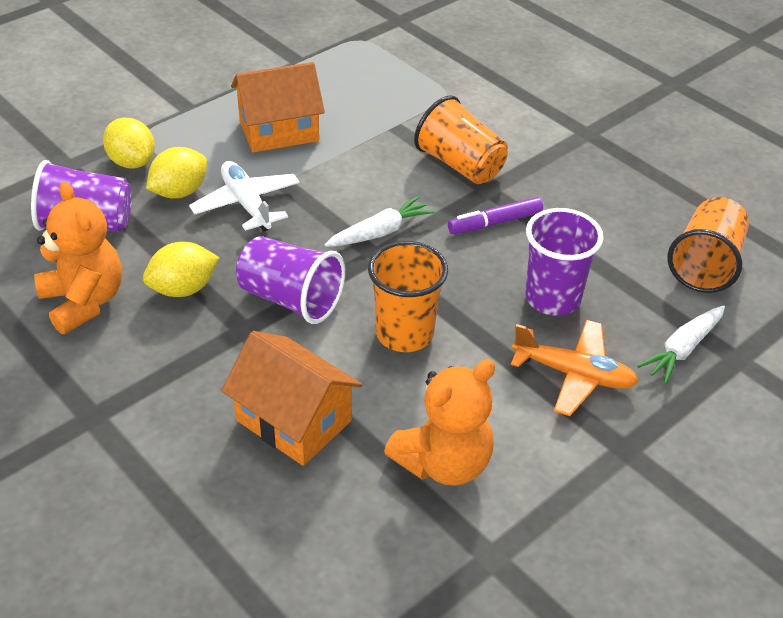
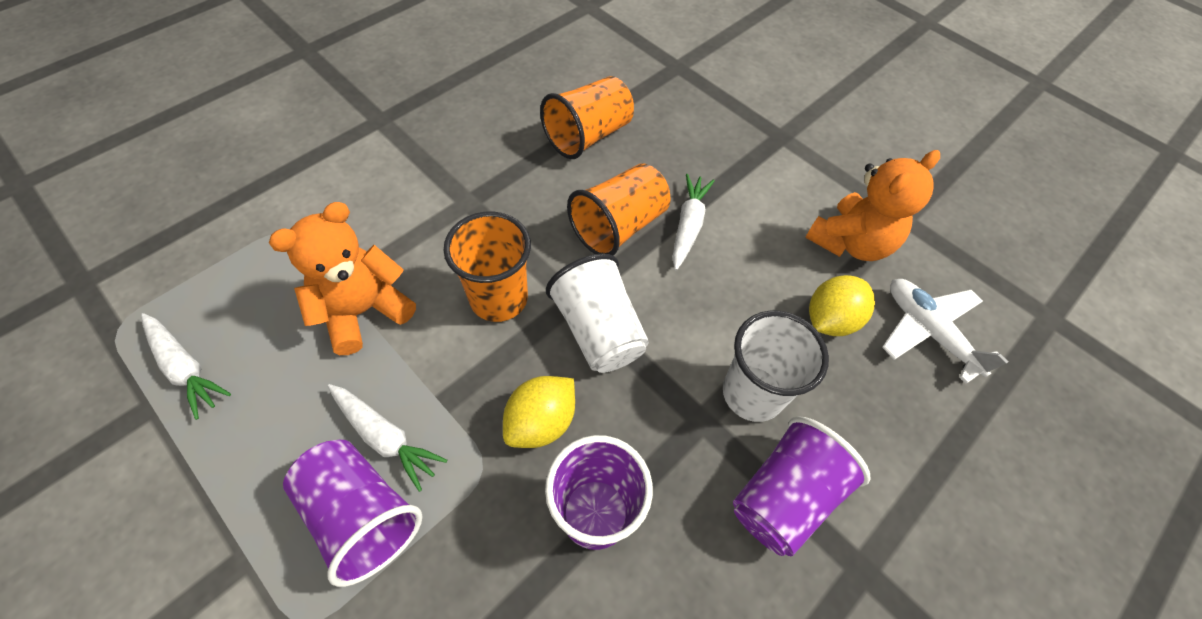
orange house: 2 -> 0
orange plane: 1 -> 0
purple marker: 1 -> 0
white carrot: 2 -> 3
white cup: 0 -> 2
yellow lemon: 3 -> 2

